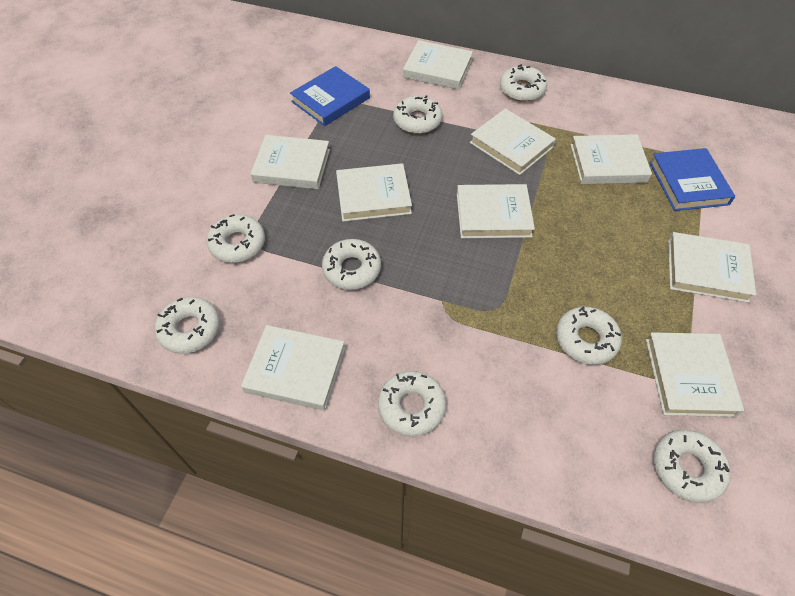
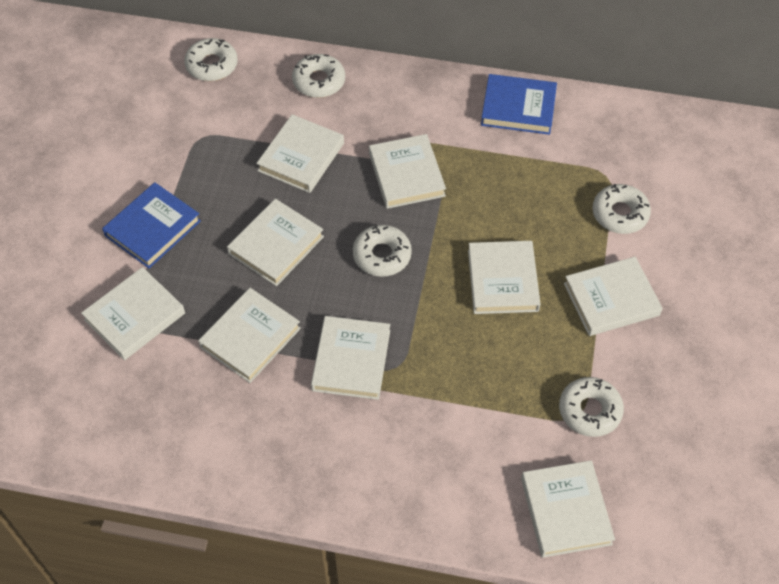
white donut: 8 -> 5

